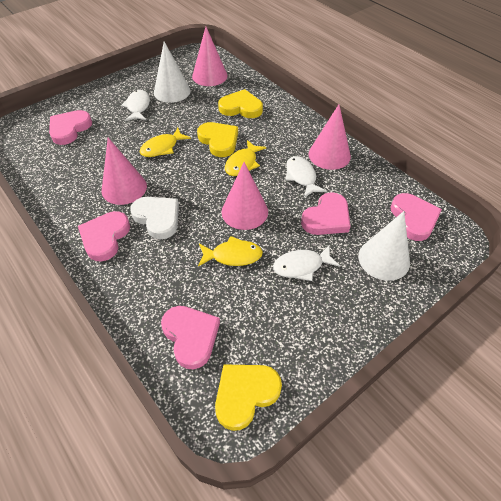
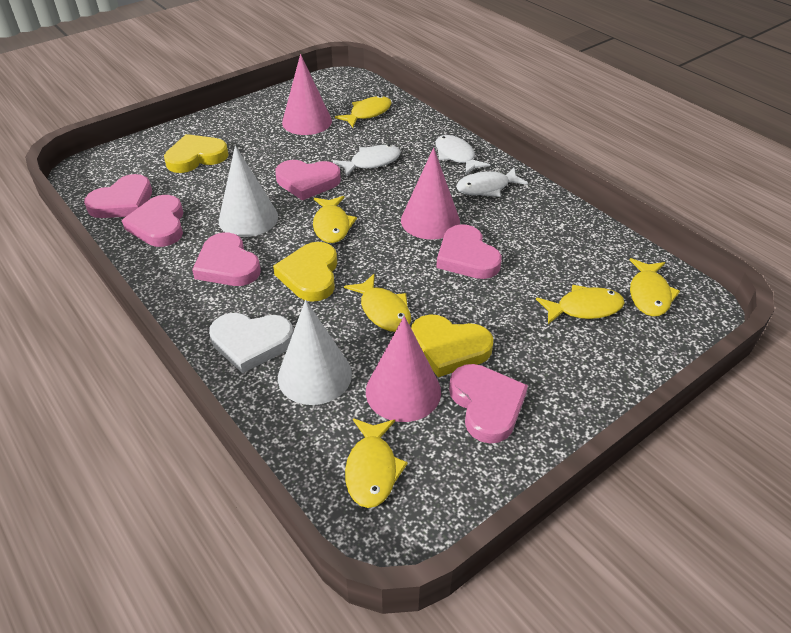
pink cone: 4 -> 3
pink heart: 5 -> 6
yellow fish: 3 -> 6

